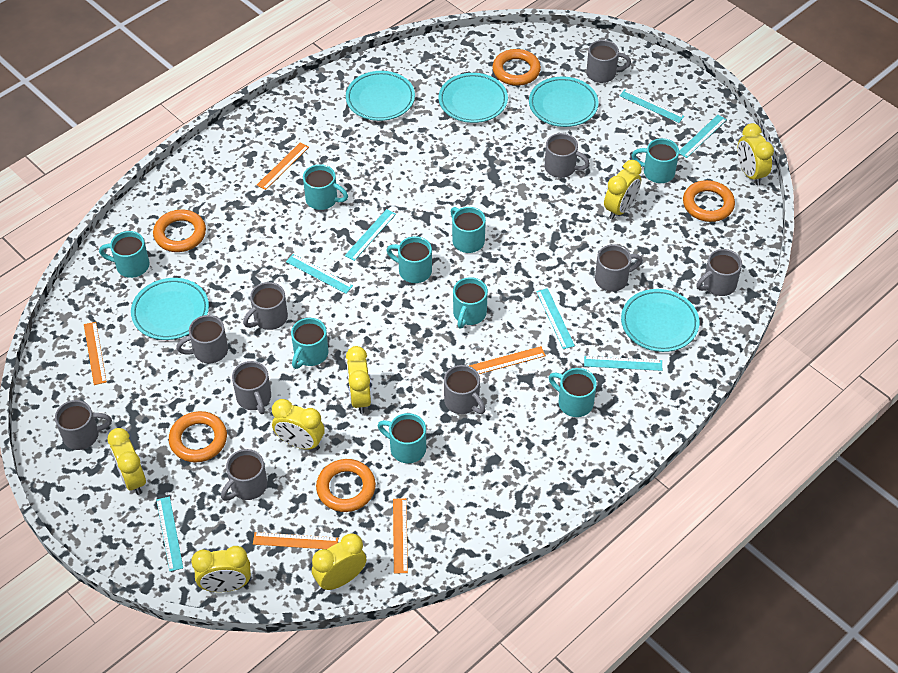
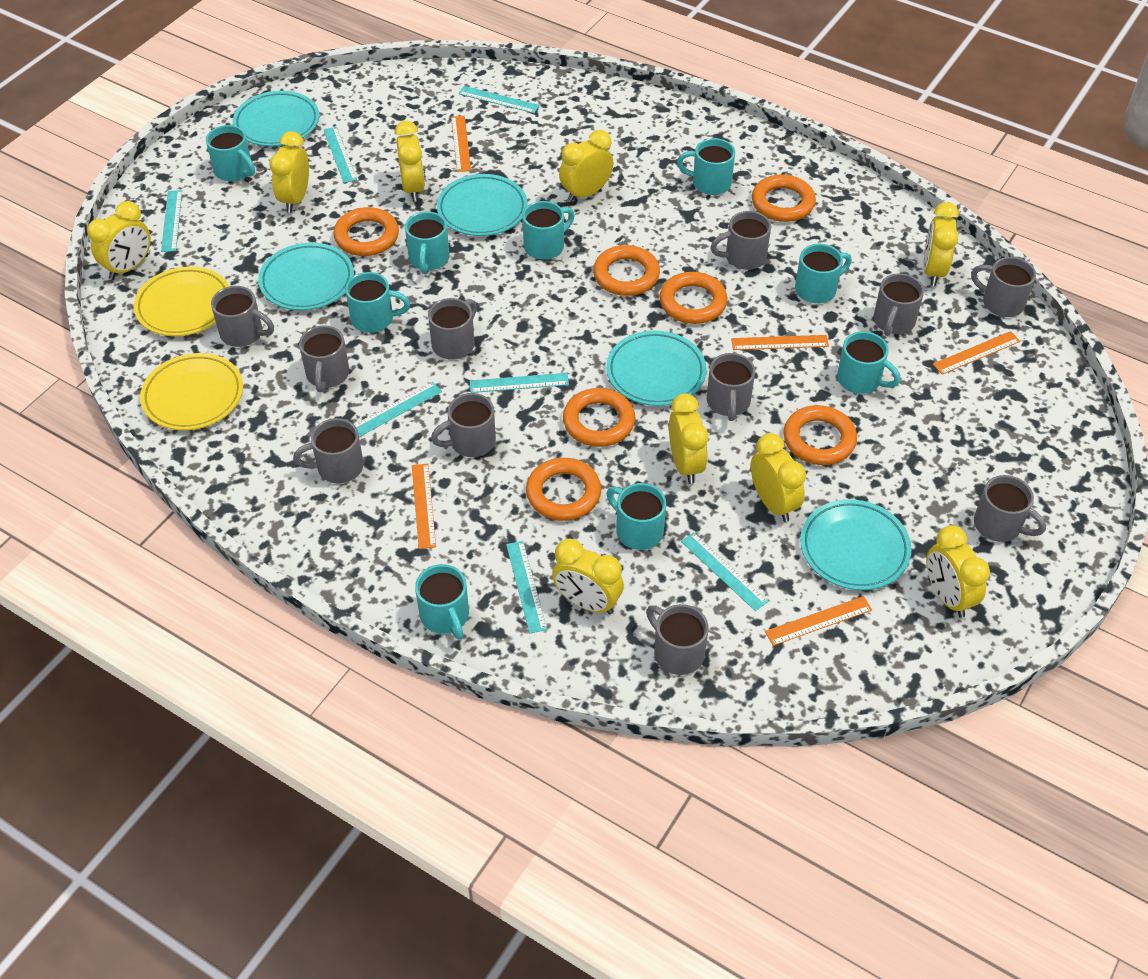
grey mug: 10 -> 11
orange ring: 5 -> 7
yellow clock: 7 -> 9
yellow plate: 0 -> 2

